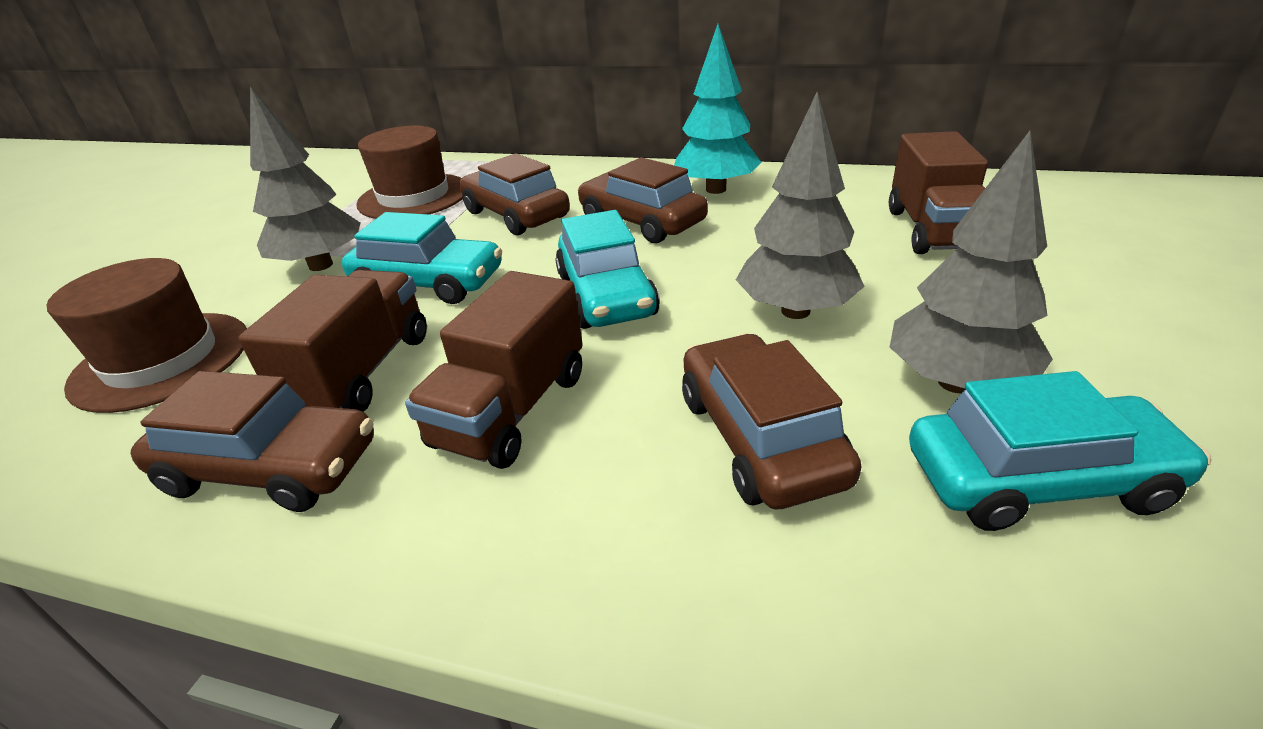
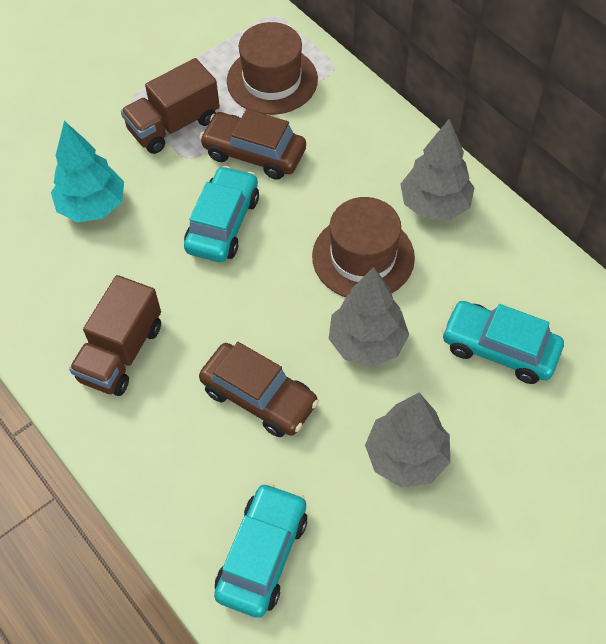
brown car: 4 -> 2
brown truck: 3 -> 2

